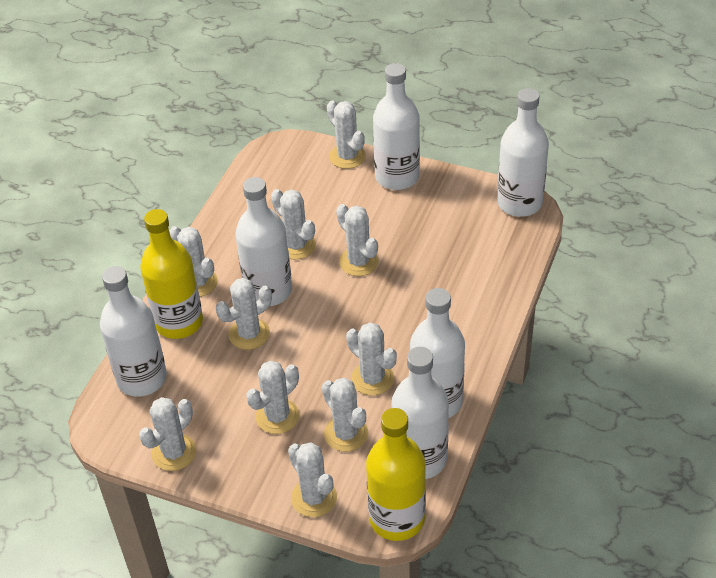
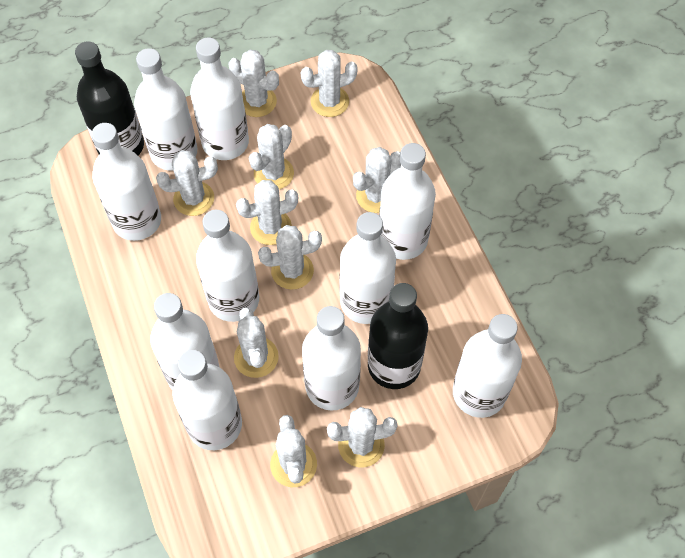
black bottle: 0 -> 2
white bottle: 6 -> 10
yellow bottle: 2 -> 0

